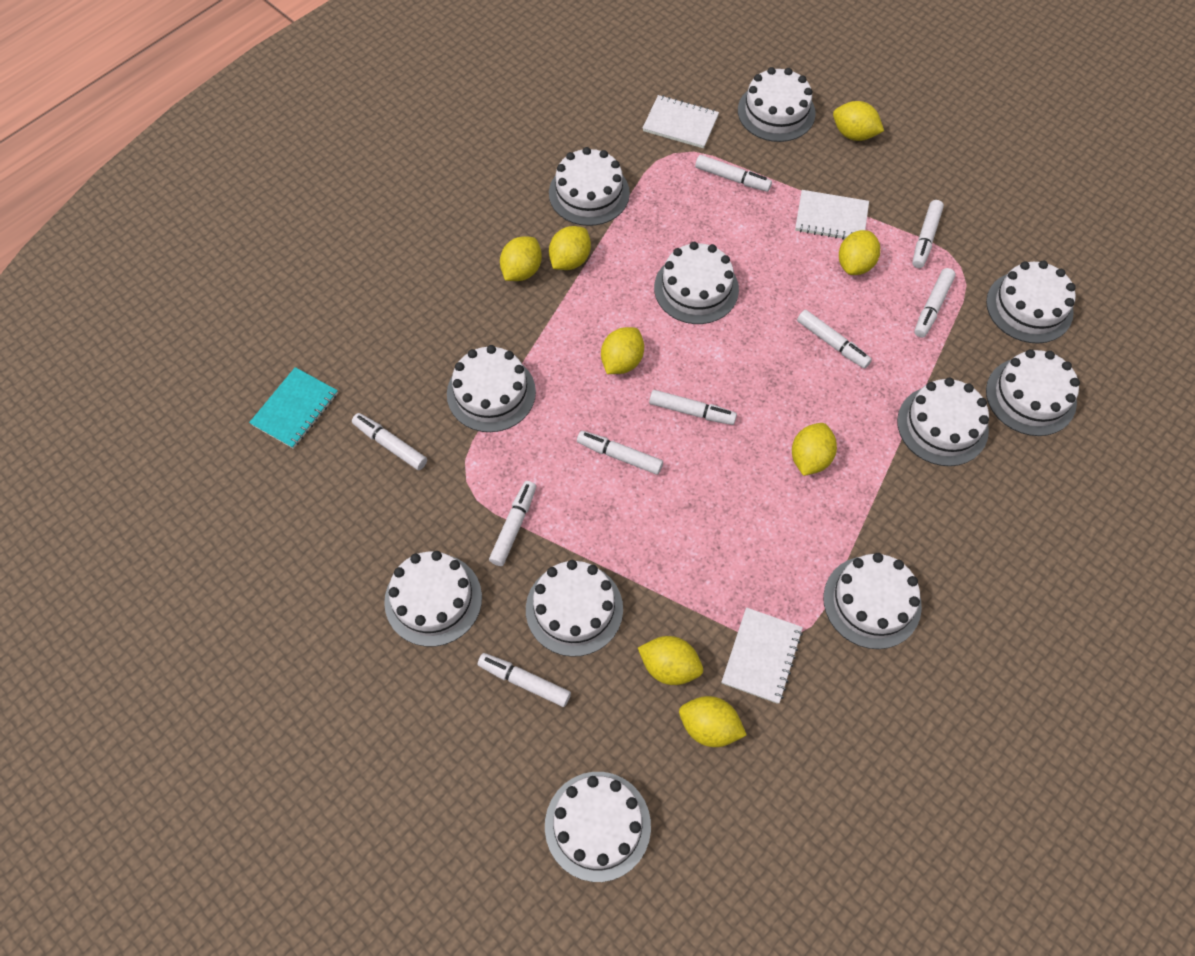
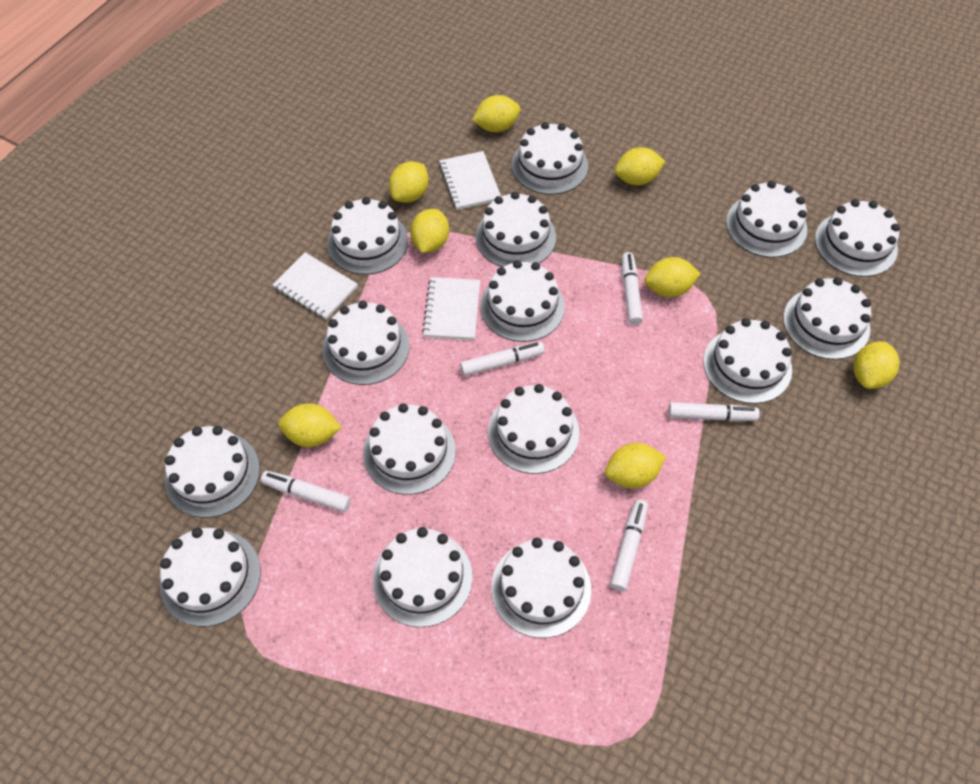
turquoise notebook: 1 -> 0
white cake: 11 -> 15
white marker: 9 -> 5

